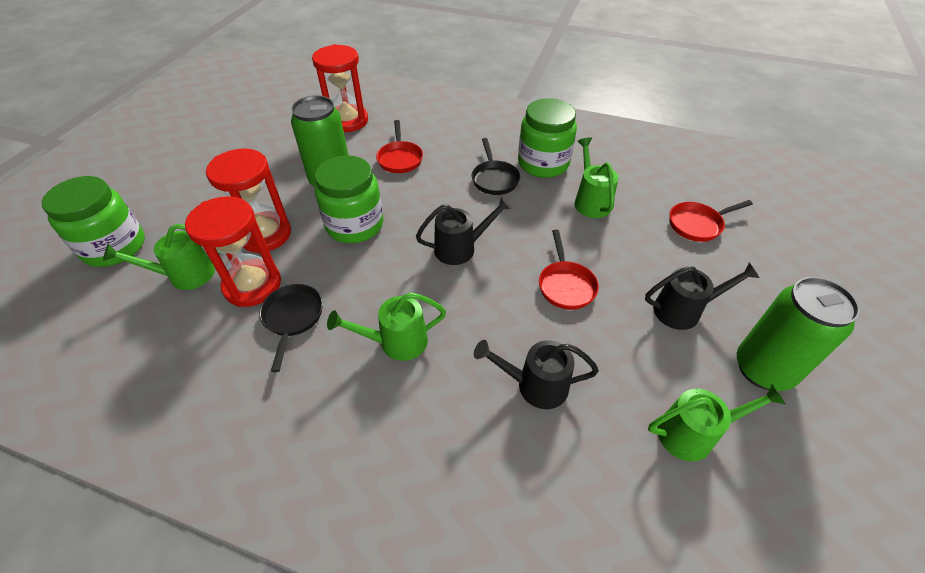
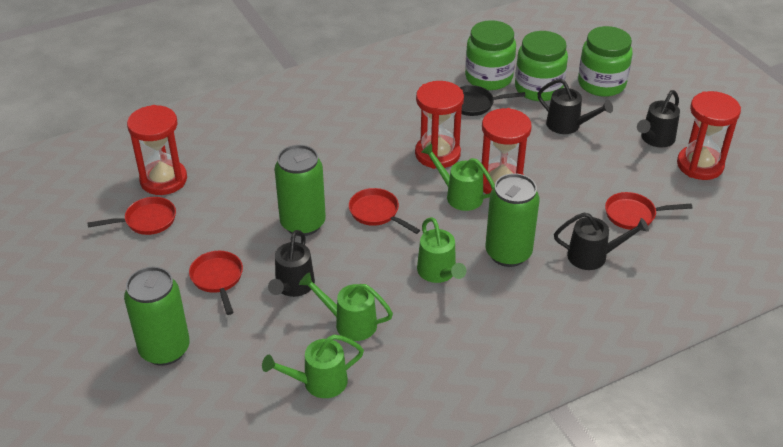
black pan: 2 -> 1
black watering can: 3 -> 4
green can: 2 -> 3
red hourglass: 3 -> 4
red pan: 3 -> 4

